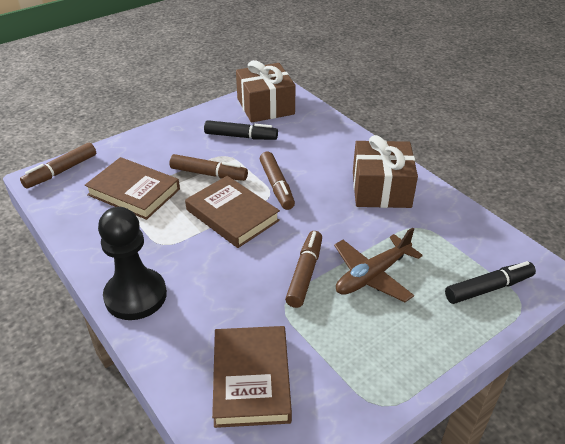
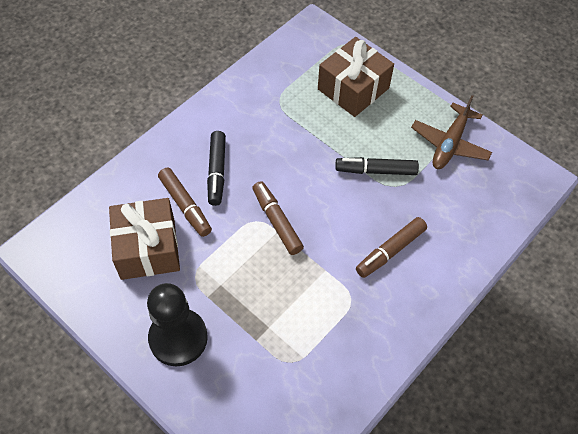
brown book: 3 -> 0
brown marker: 4 -> 3

